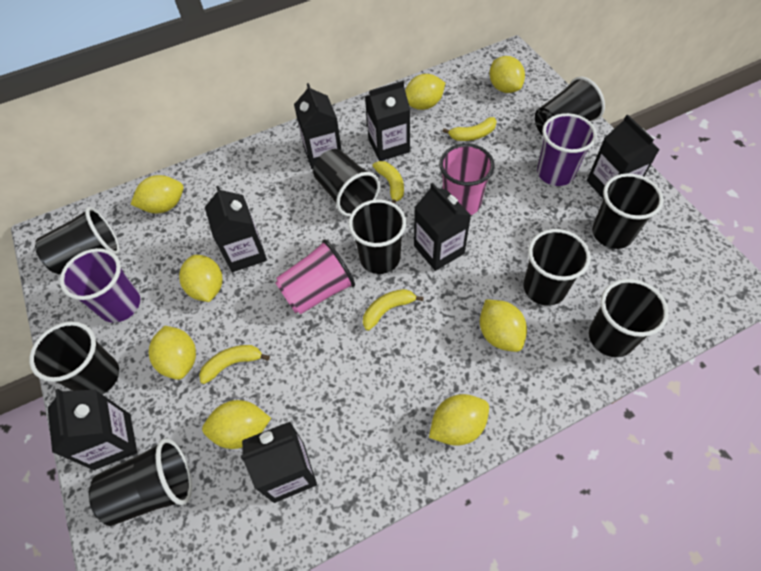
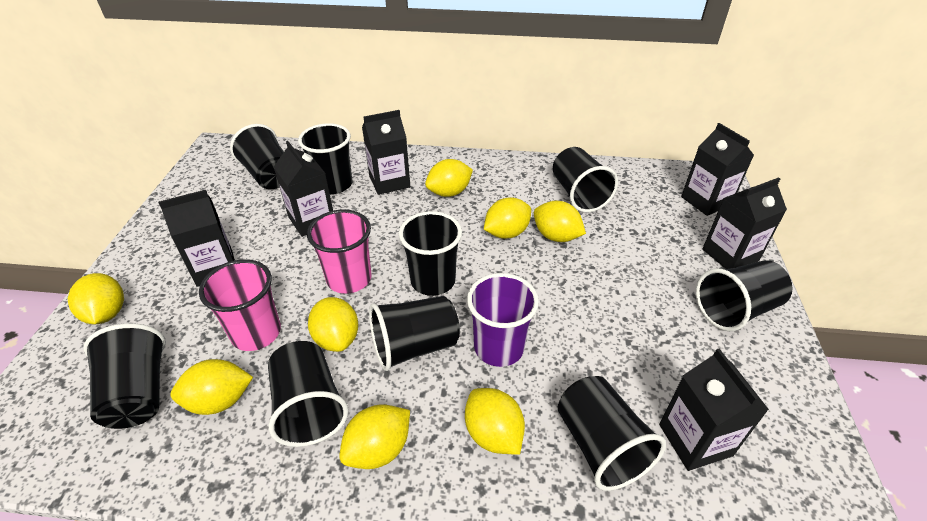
black carton: 7 -> 6
purple cup: 2 -> 1
yellow banana: 4 -> 0

